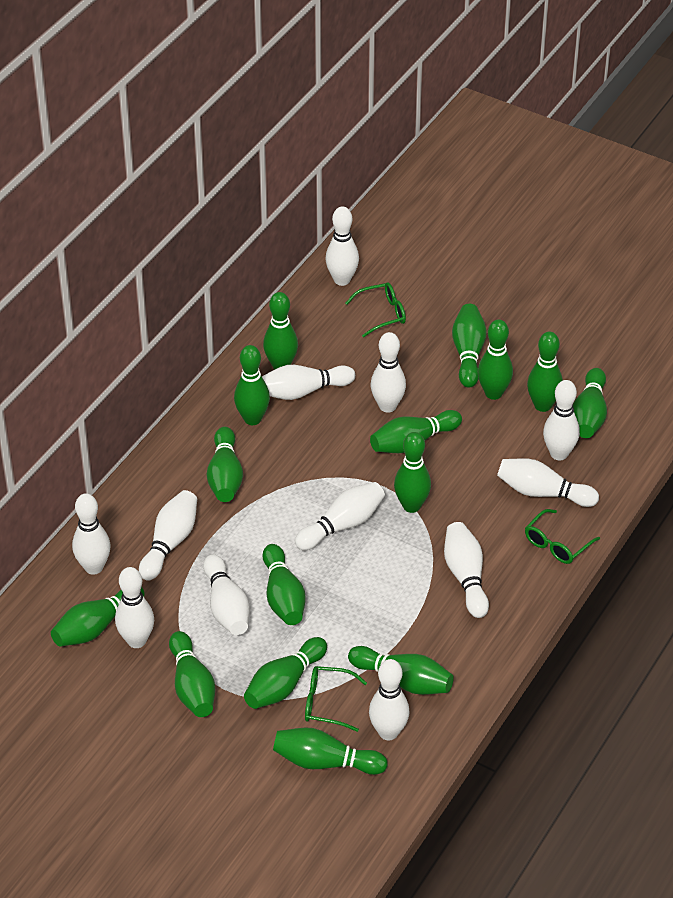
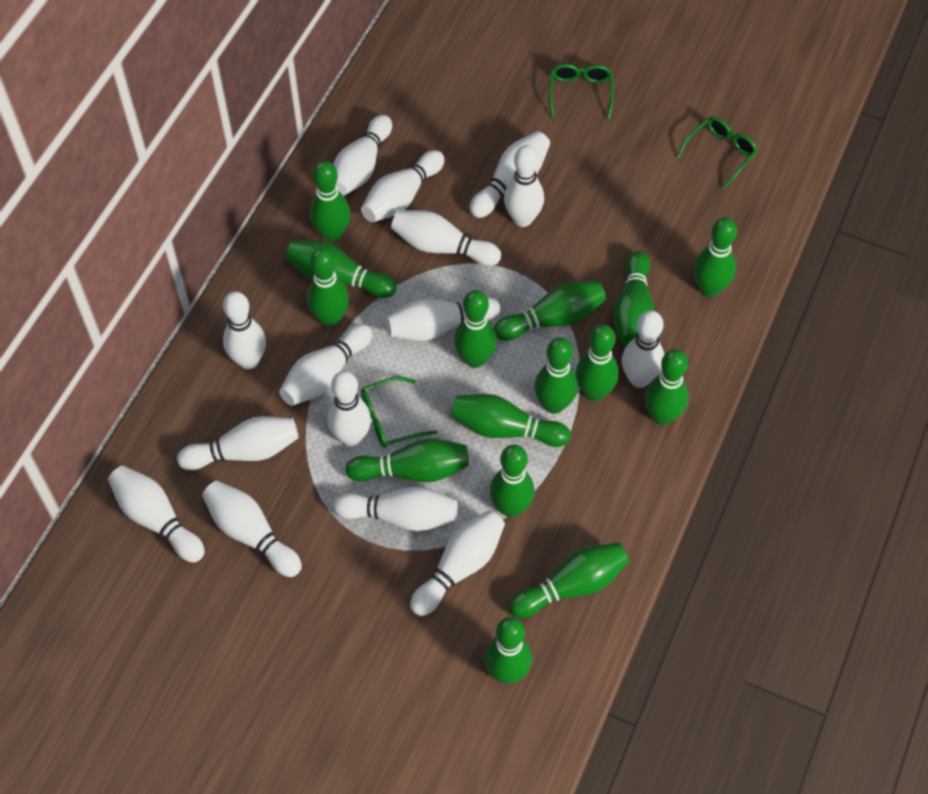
white bowling pin: 12 -> 15

